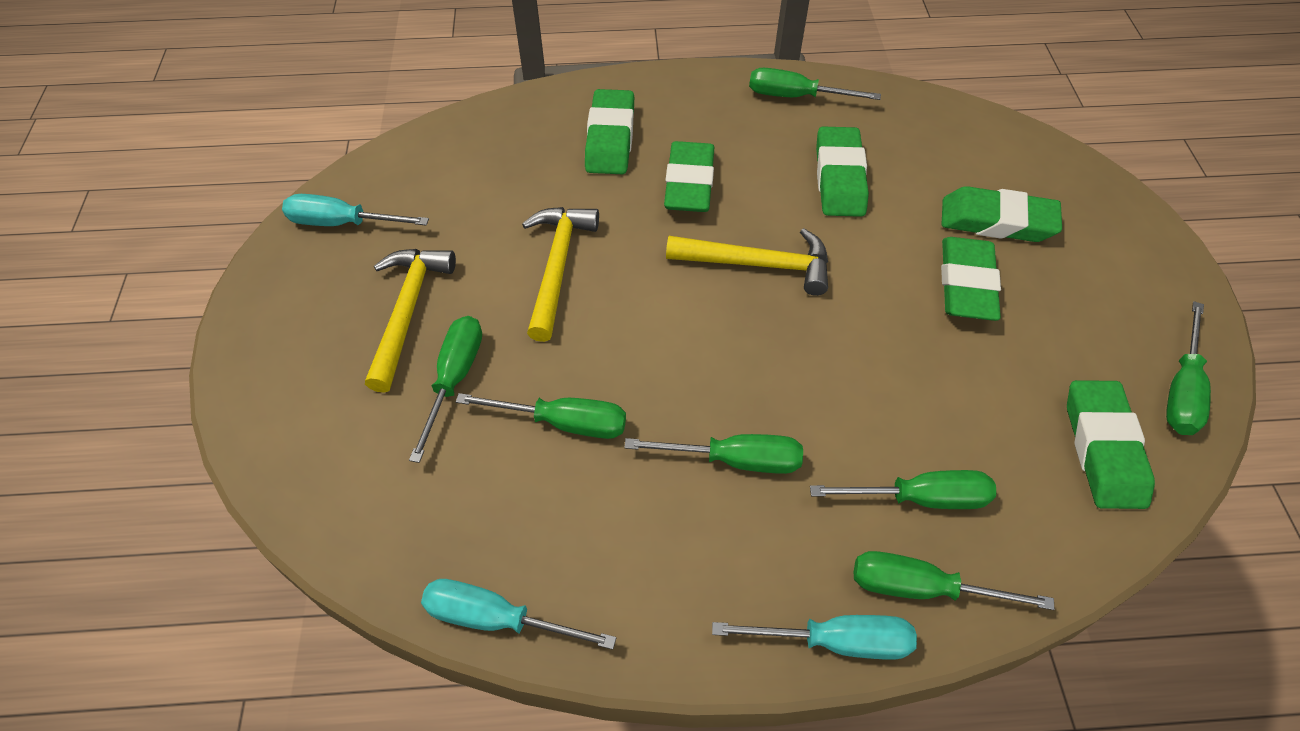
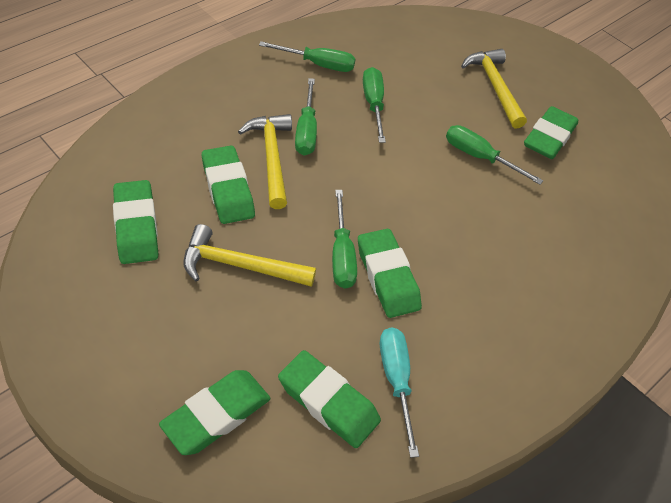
green screwdriver: 7 -> 5
turquoise screwdriver: 3 -> 1

